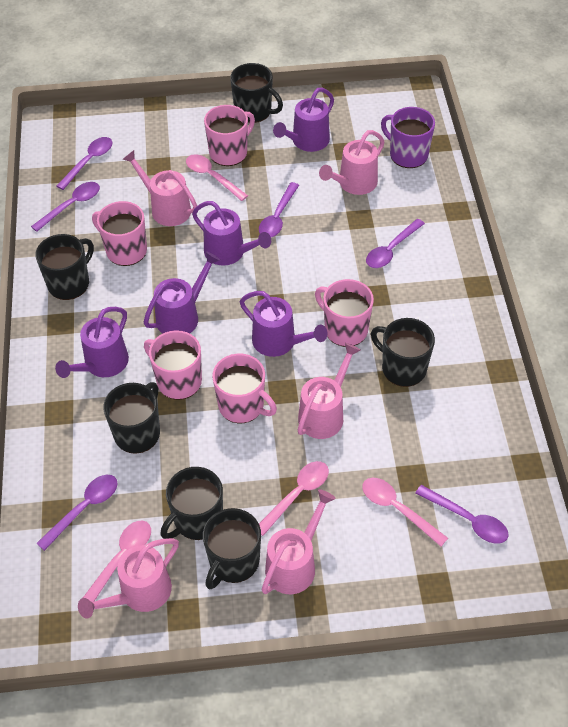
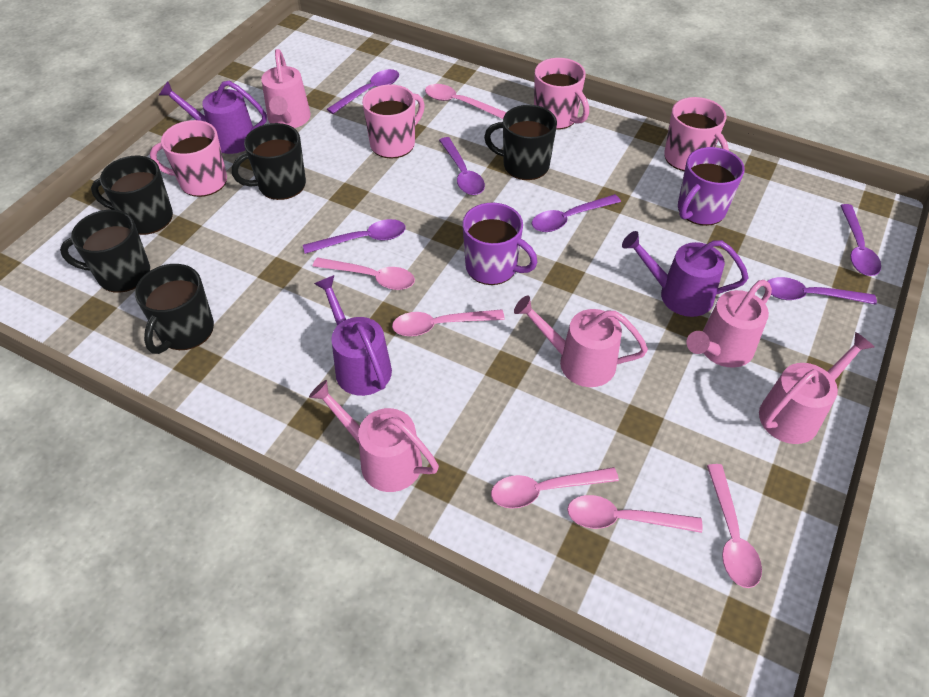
black mug: 6 -> 5
pink mug: 5 -> 4
pink spoon: 4 -> 6
purple mug: 1 -> 2
purple watering can: 5 -> 3

